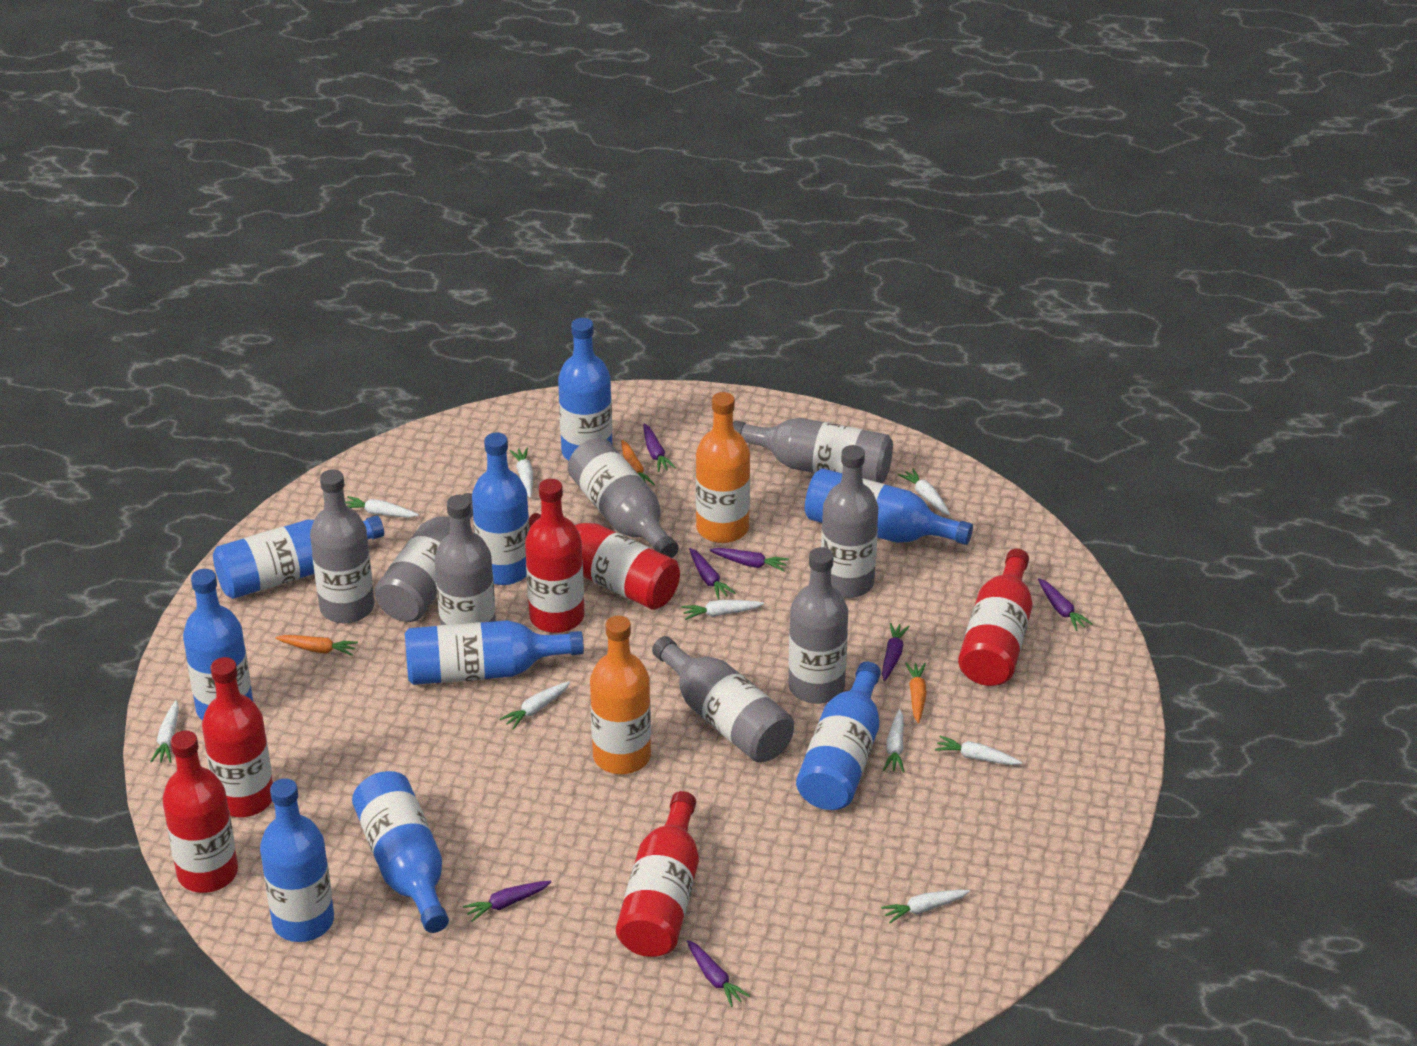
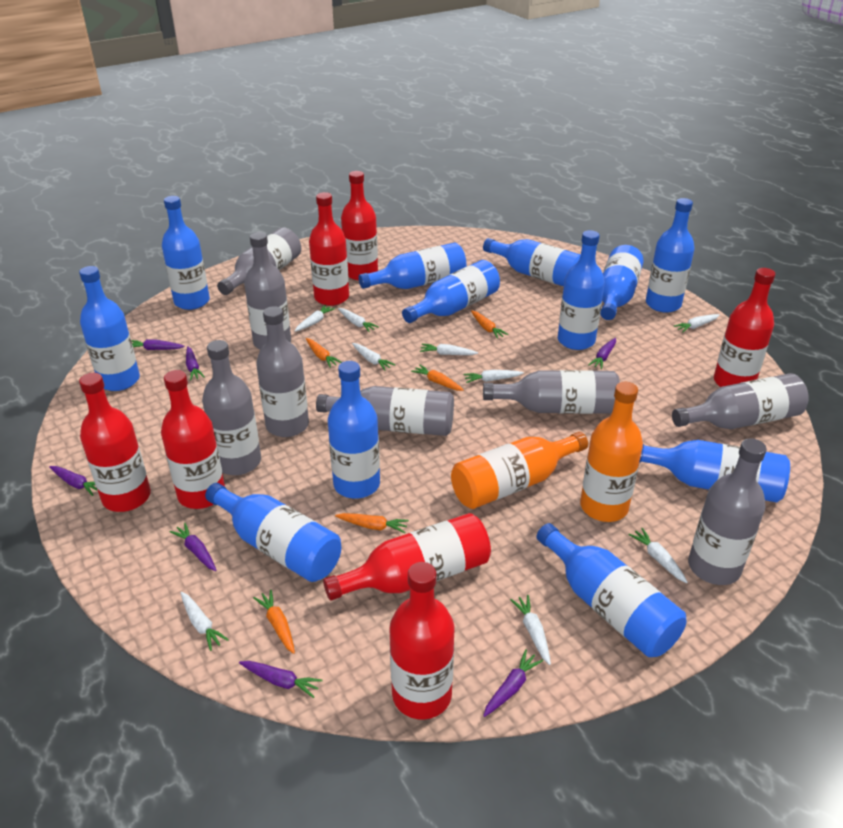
blue bottle: 9 -> 12
orange carrot: 3 -> 5
red bottle: 6 -> 7

